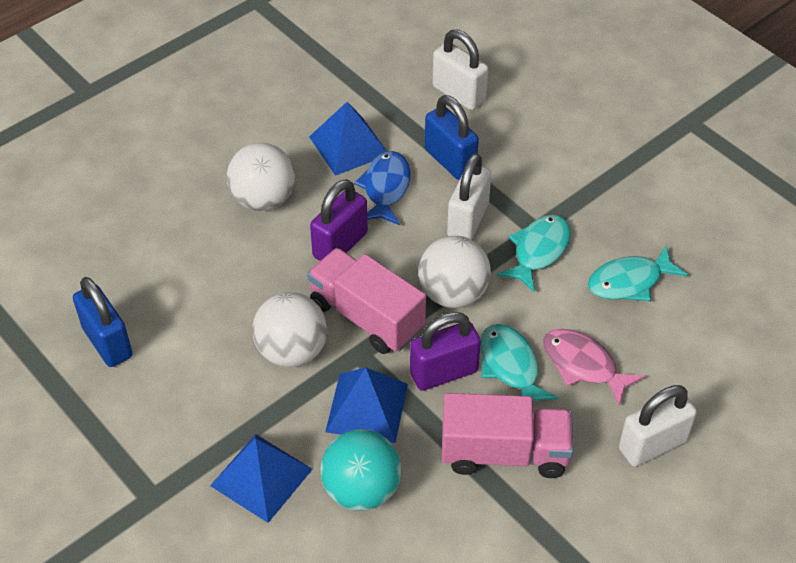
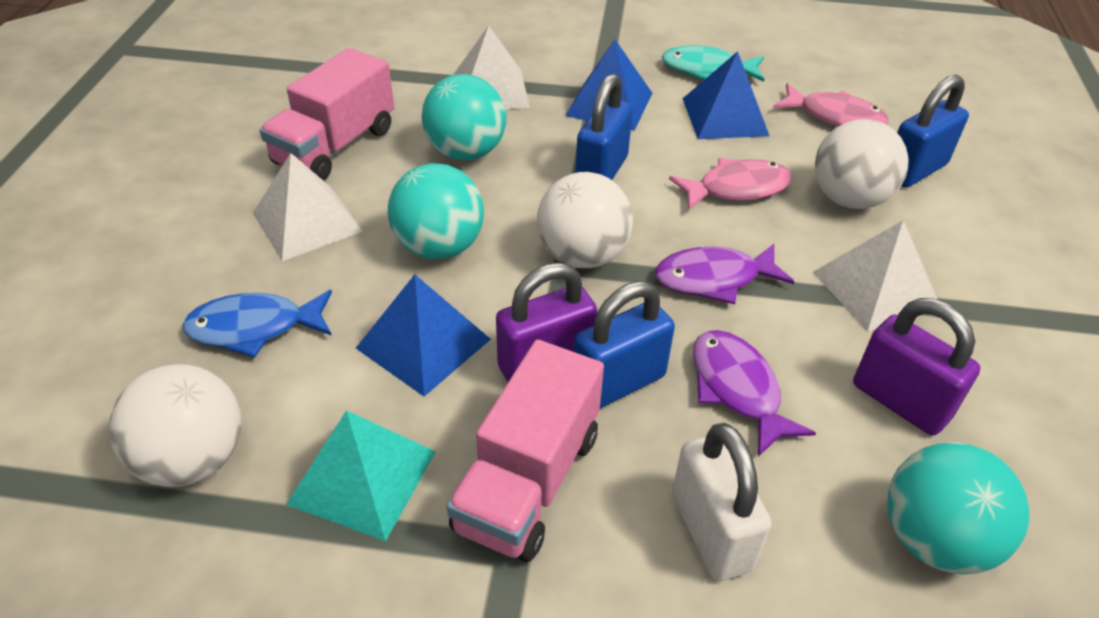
blue padlock: 2 -> 3
pink fish: 1 -> 2
purple fish: 0 -> 2
turquoise ball: 1 -> 3
turquoise fish: 3 -> 1
turquoise pyramid: 0 -> 1
white padlock: 3 -> 1
white pyramid: 0 -> 3

